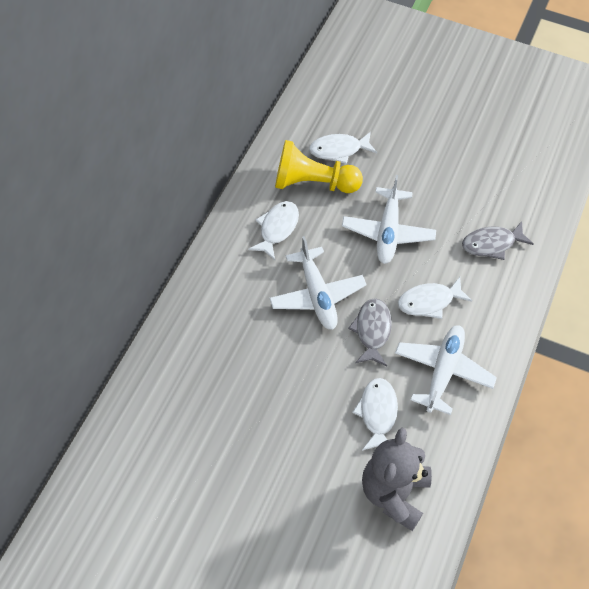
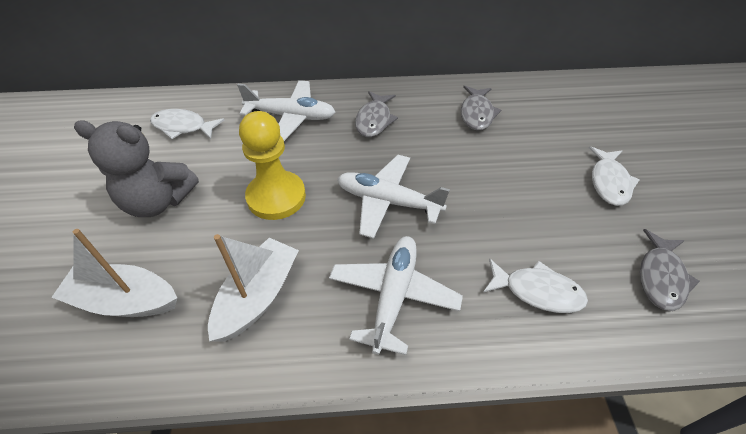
grey fish: 2 -> 3
white boat: 0 -> 2
white fish: 4 -> 3

